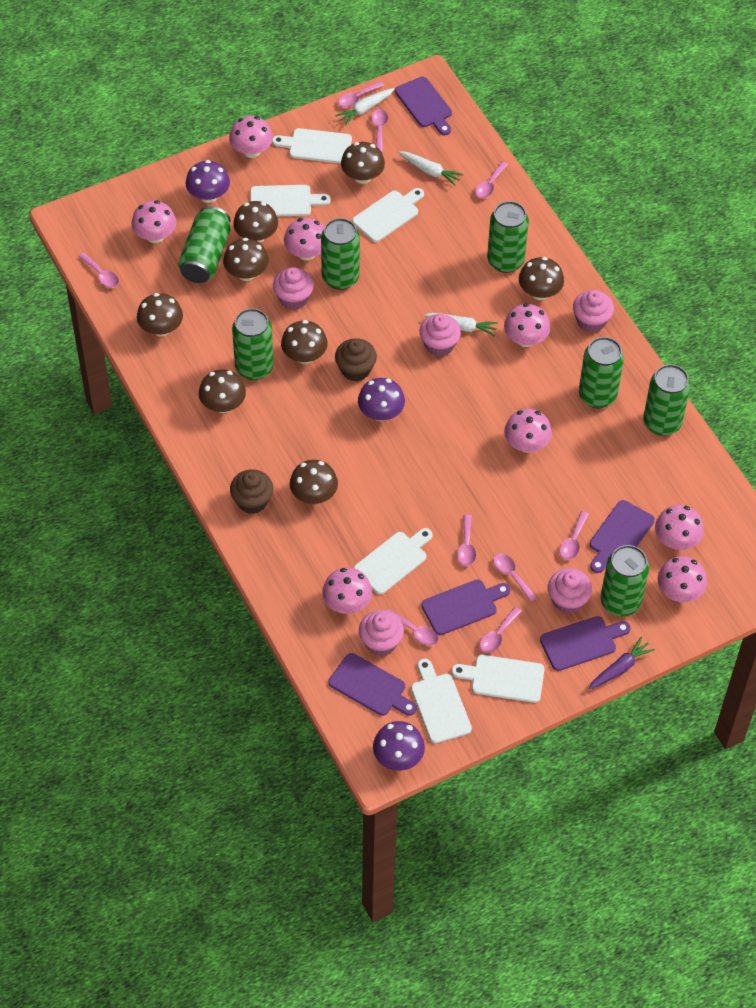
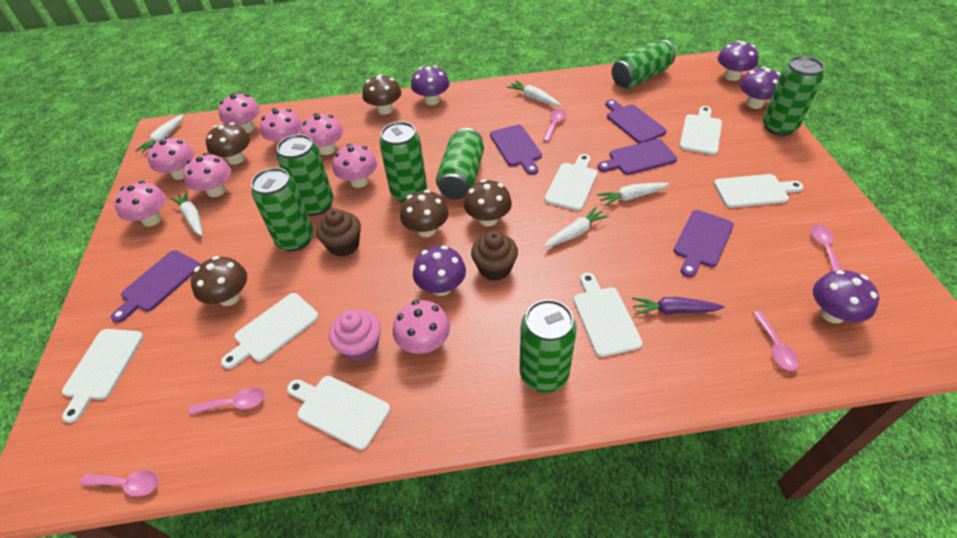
brown mushroom: 8 -> 5
pink cupcake: 5 -> 1
pink spoon: 9 -> 5
purple mushroom: 3 -> 5
white carrot: 3 -> 5
white cutting board: 6 -> 7

